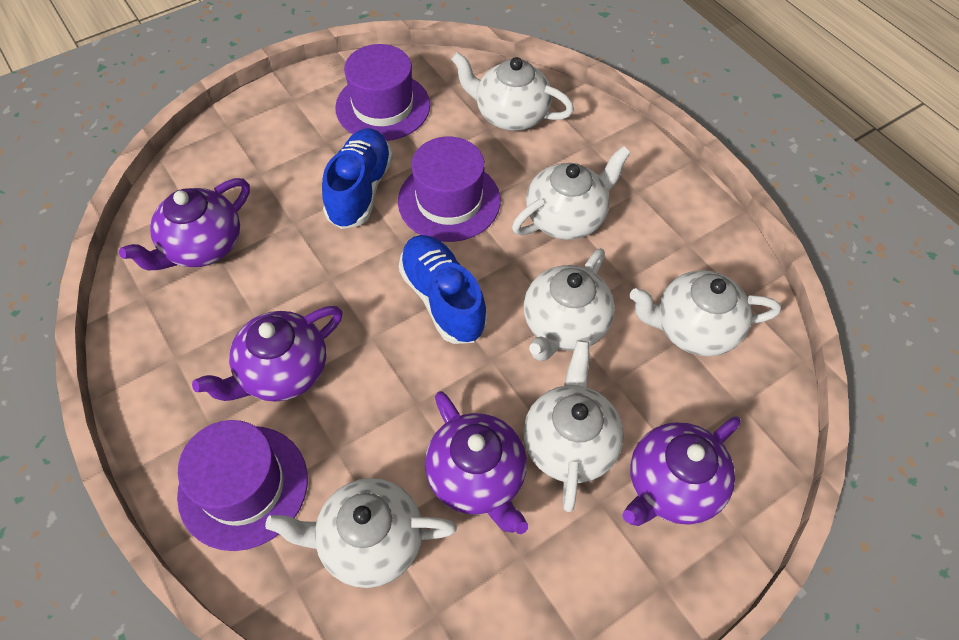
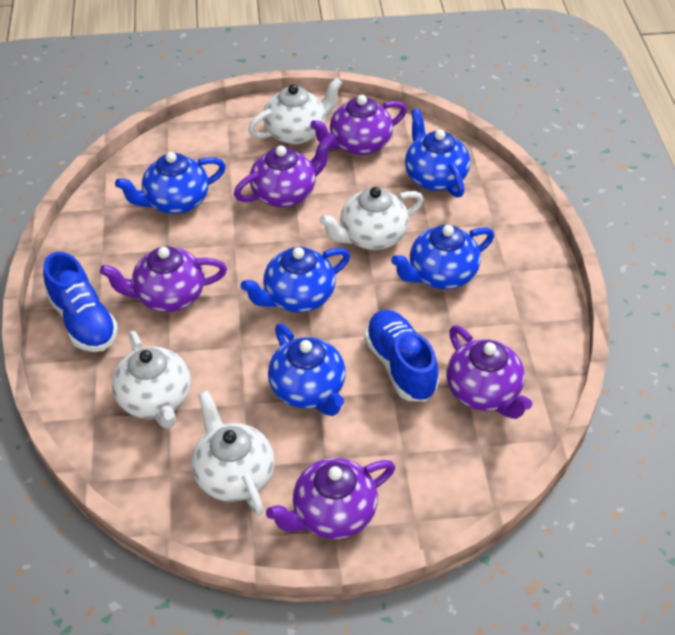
blue teapot: 0 -> 5
purple hat: 3 -> 0
purple teapot: 4 -> 5
white teapot: 6 -> 4

